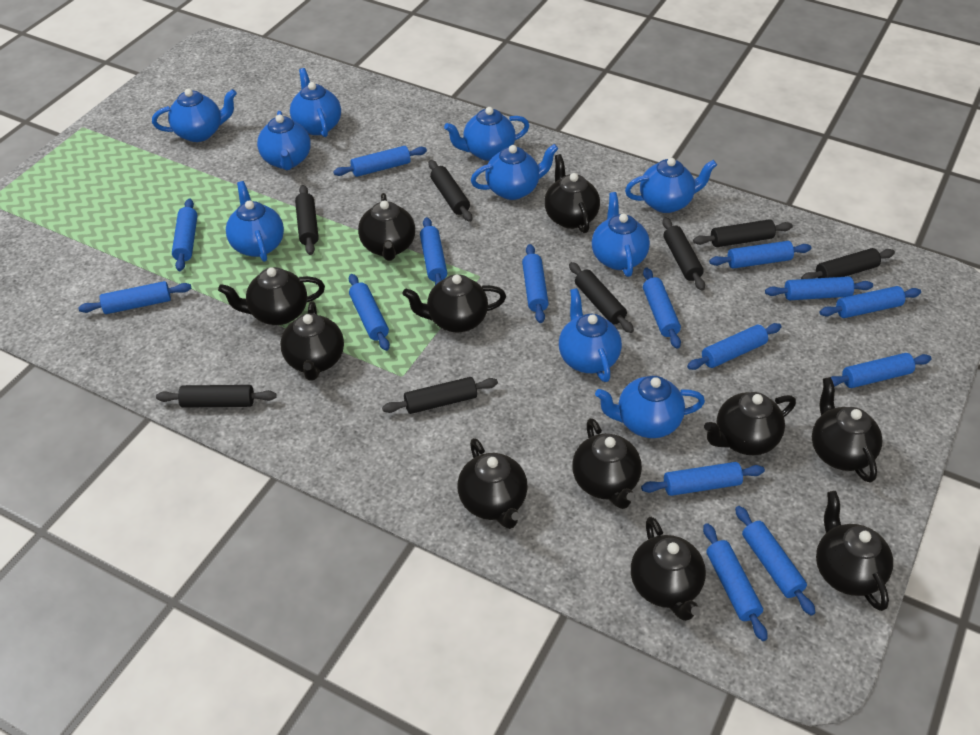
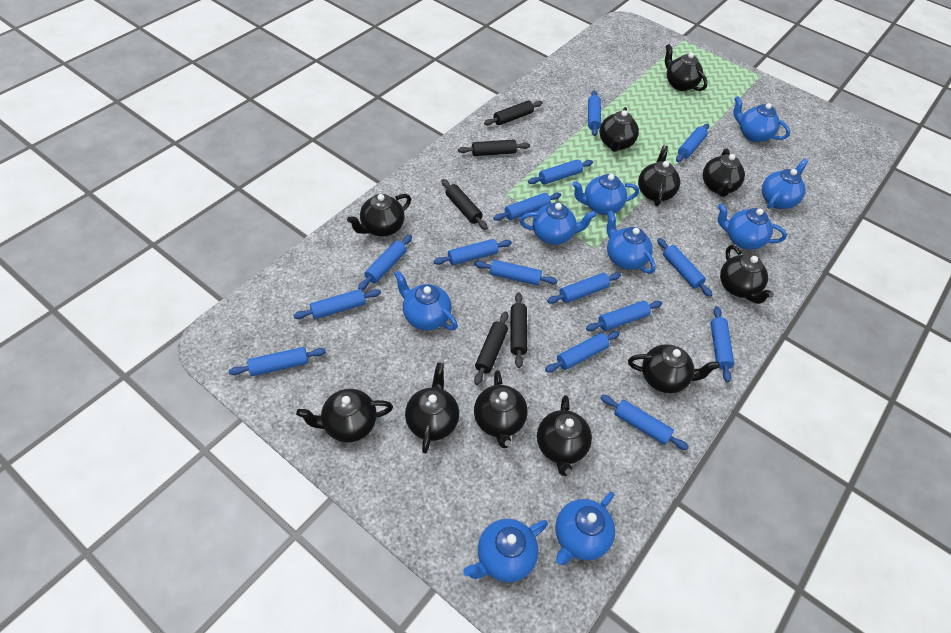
black rolling pin: 8 -> 5
blue teapot: 10 -> 9

